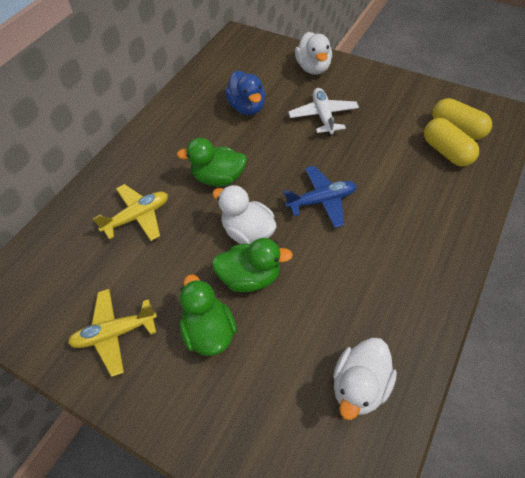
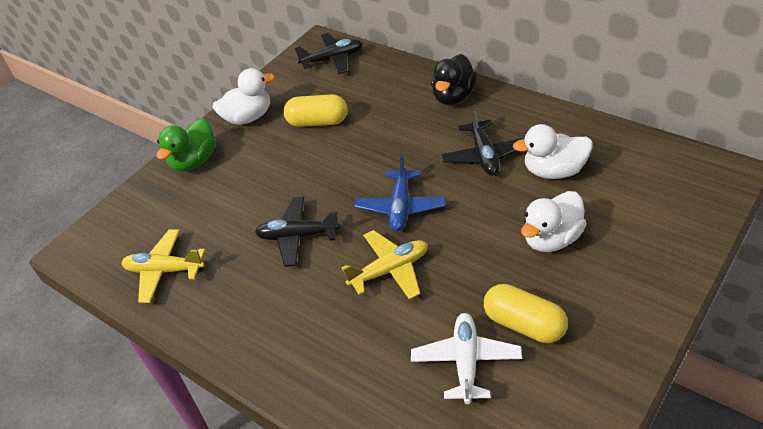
black duck: 0 -> 1
black plane: 0 -> 3
blue duck: 1 -> 0
green duck: 3 -> 1

